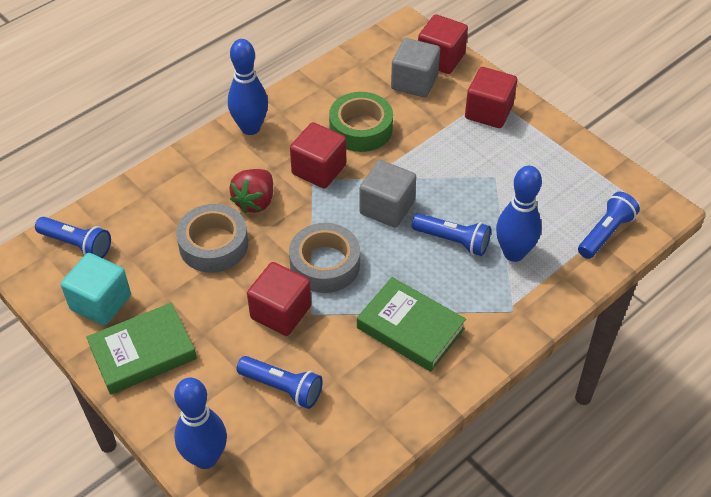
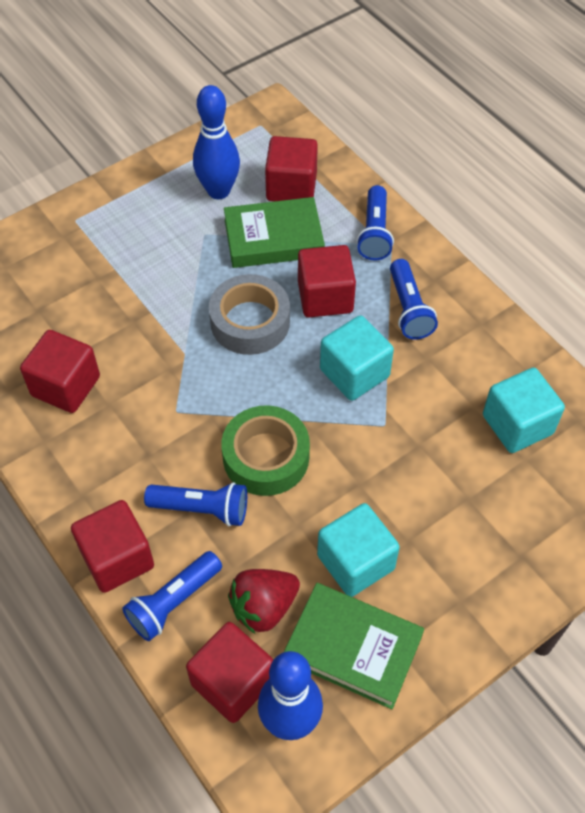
blue bowling pin: 3 -> 2
grey cube: 2 -> 0
grey tape: 2 -> 1
red cube: 4 -> 5
turquoise cube: 1 -> 3

